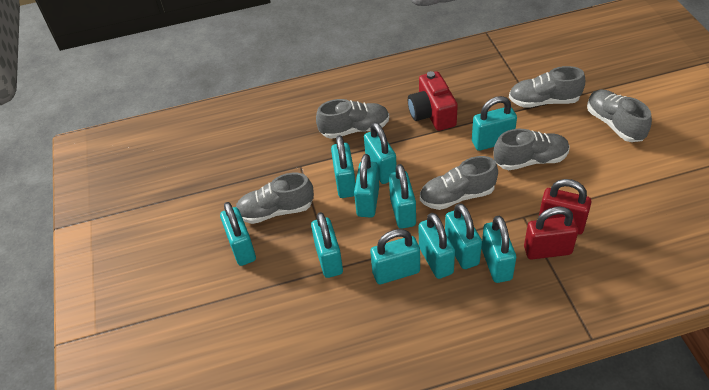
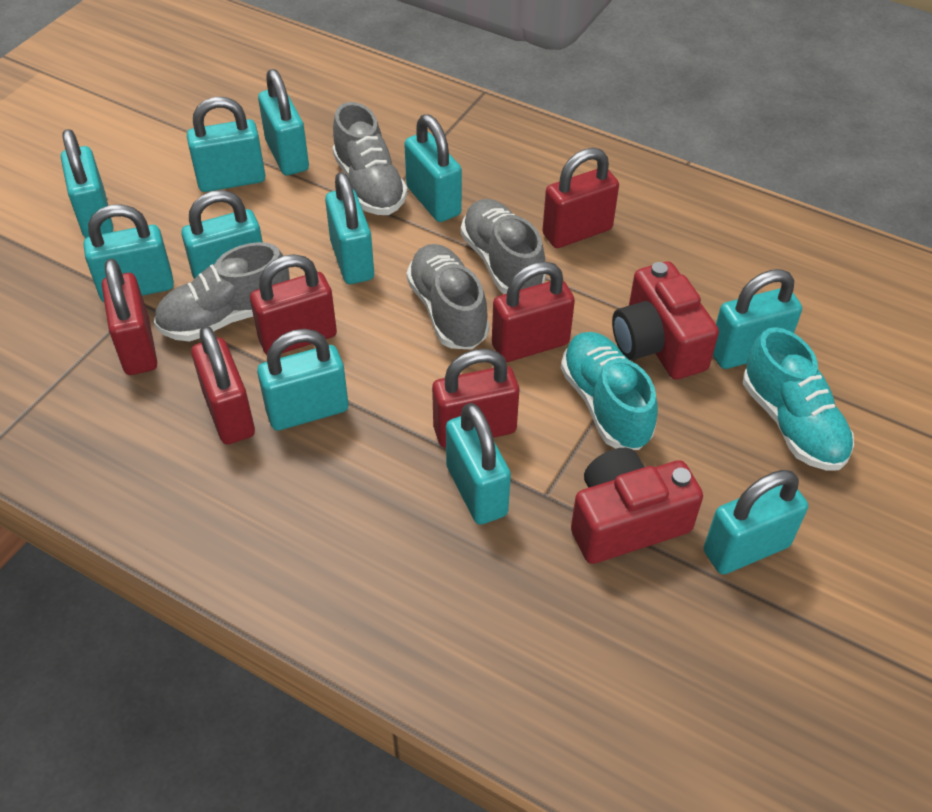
grey shoe: 6 -> 4
red camera: 1 -> 2
red padlock: 2 -> 6
turquoise shoe: 0 -> 2

